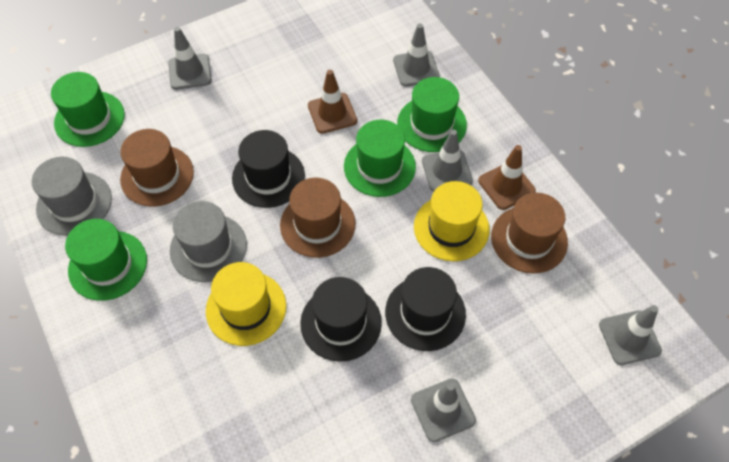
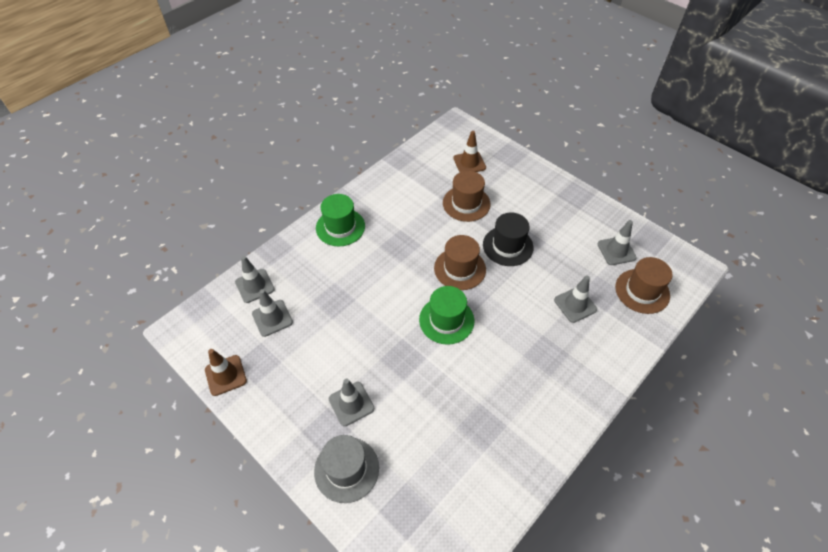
black hat: 3 -> 1
green hat: 4 -> 2
grey hat: 2 -> 1
yellow hat: 2 -> 0

